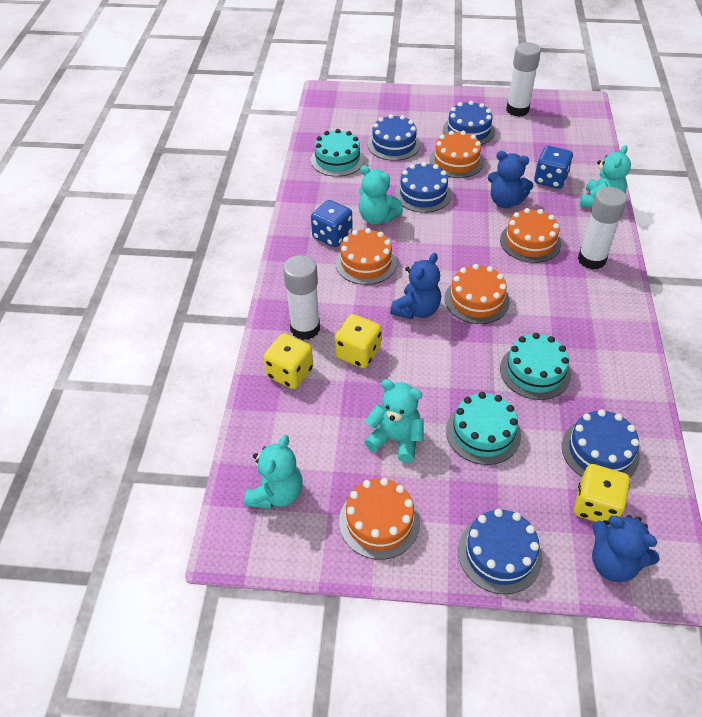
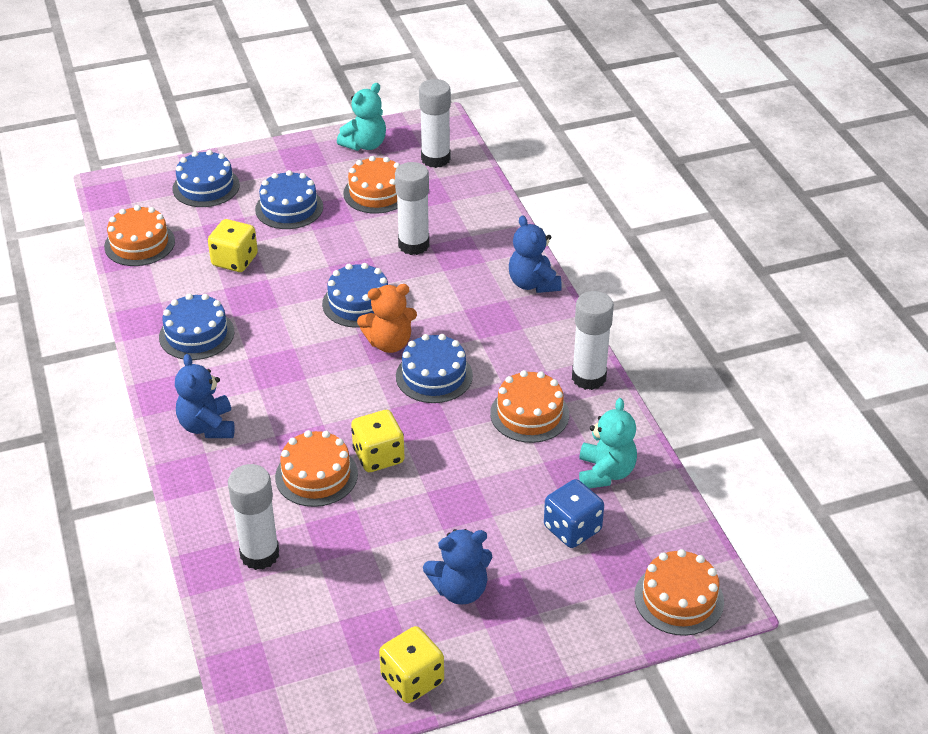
blue dice: 2 -> 1
orange teddy bear: 0 -> 1
turquoise cake: 3 -> 0
turquoise teddy bear: 4 -> 2
white glue stick: 3 -> 4

